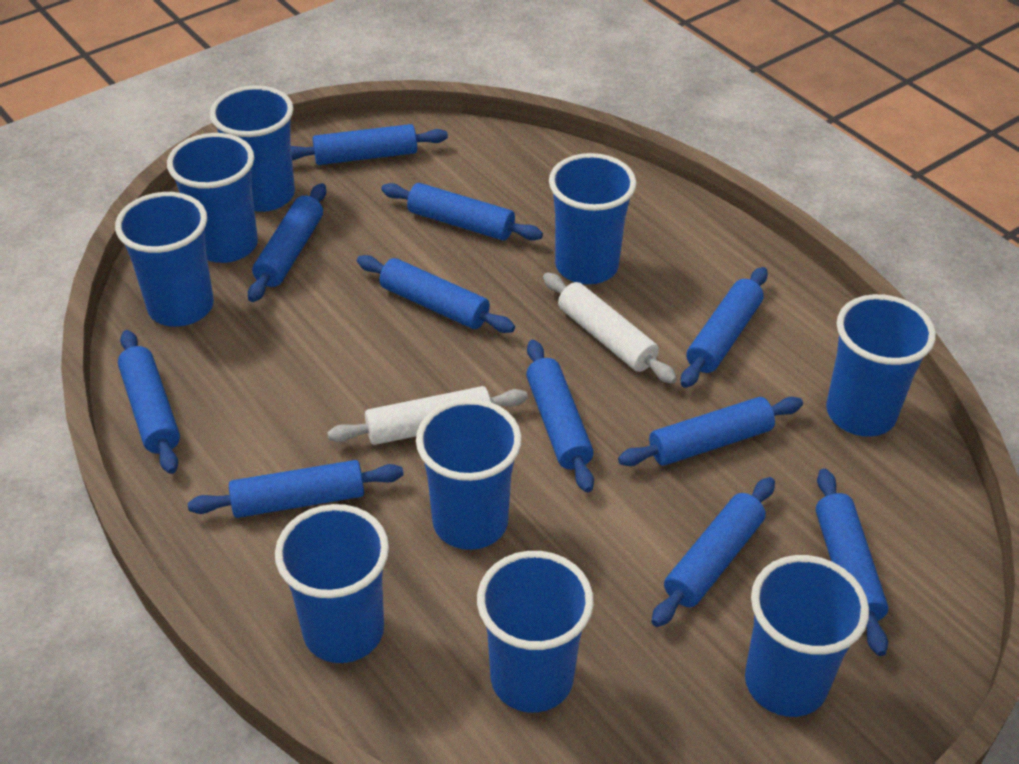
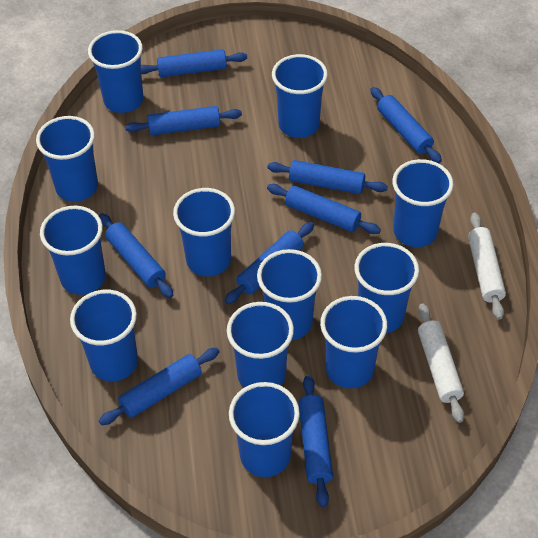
blue cup: 9 -> 12
blue rolling pin: 11 -> 9

